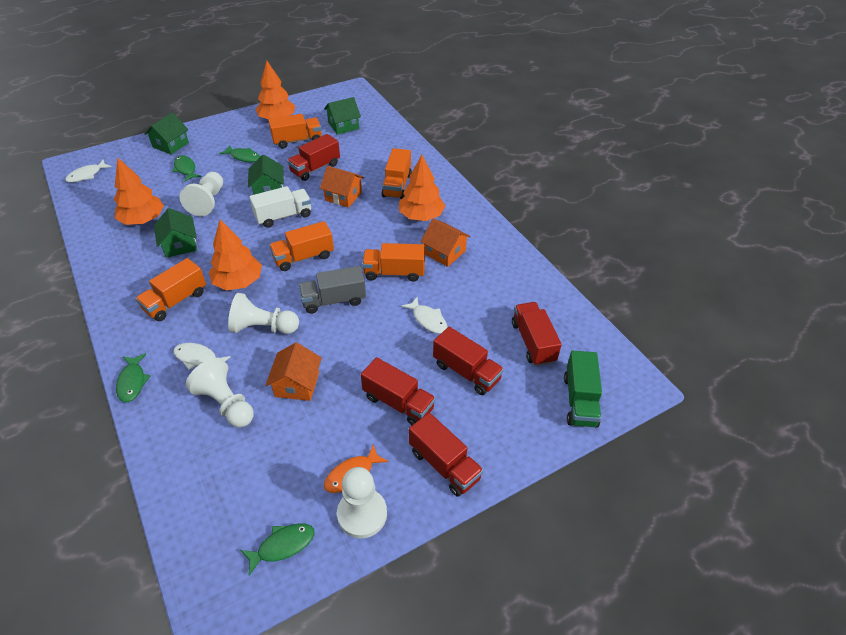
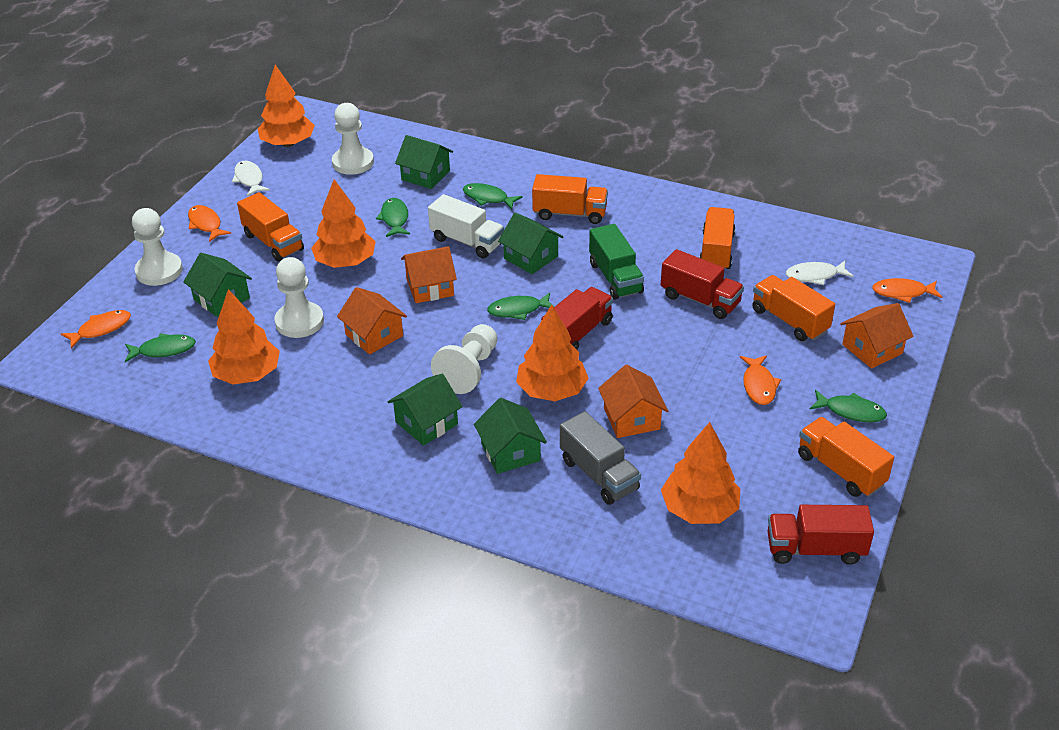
green fish: 4 -> 5
green house: 4 -> 5
orange fish: 1 -> 4
orange house: 3 -> 4
orange tree: 4 -> 5
red truck: 5 -> 3
white fish: 3 -> 2

